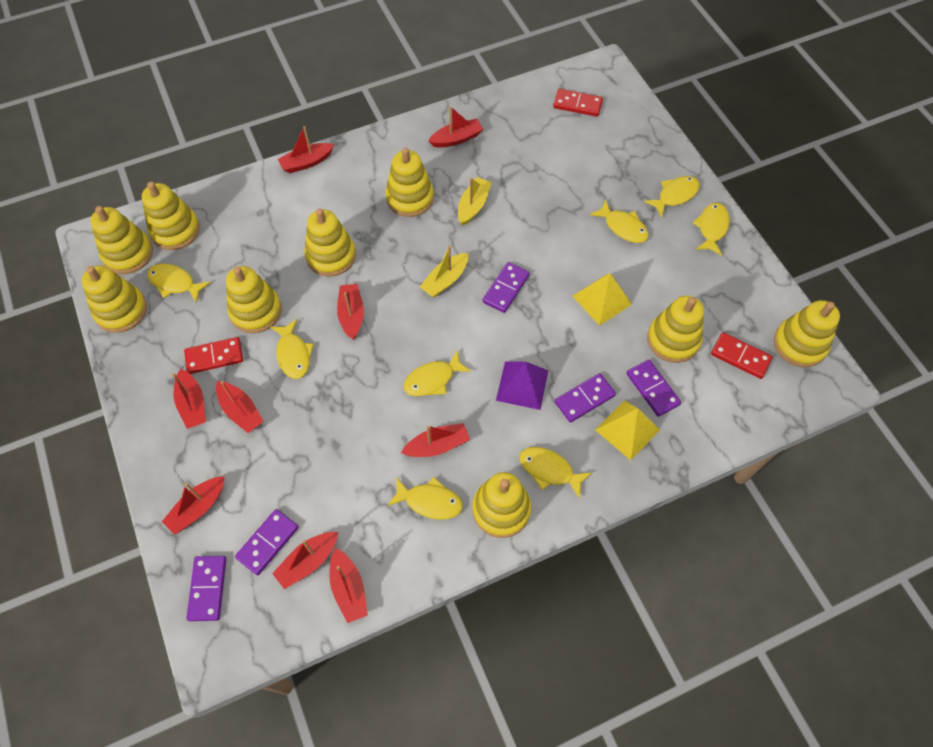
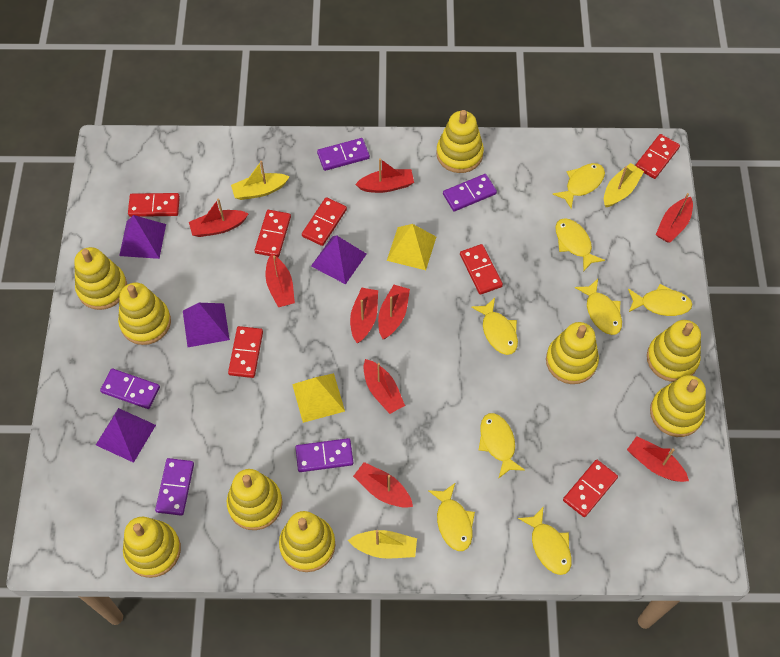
purple pyramid: 1 -> 4
red domino: 3 -> 7
yellow boat: 2 -> 3

